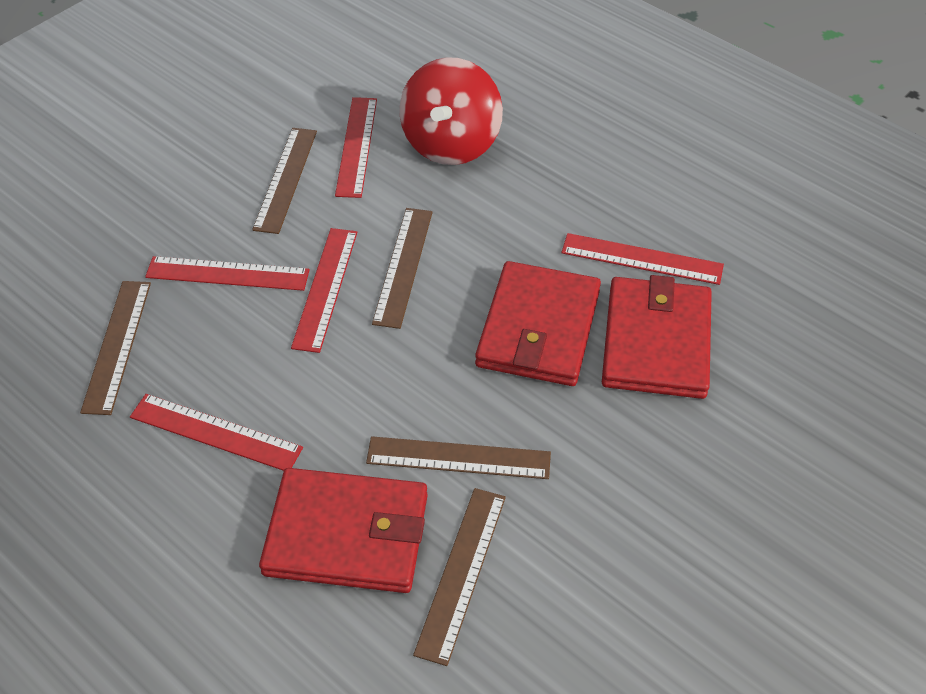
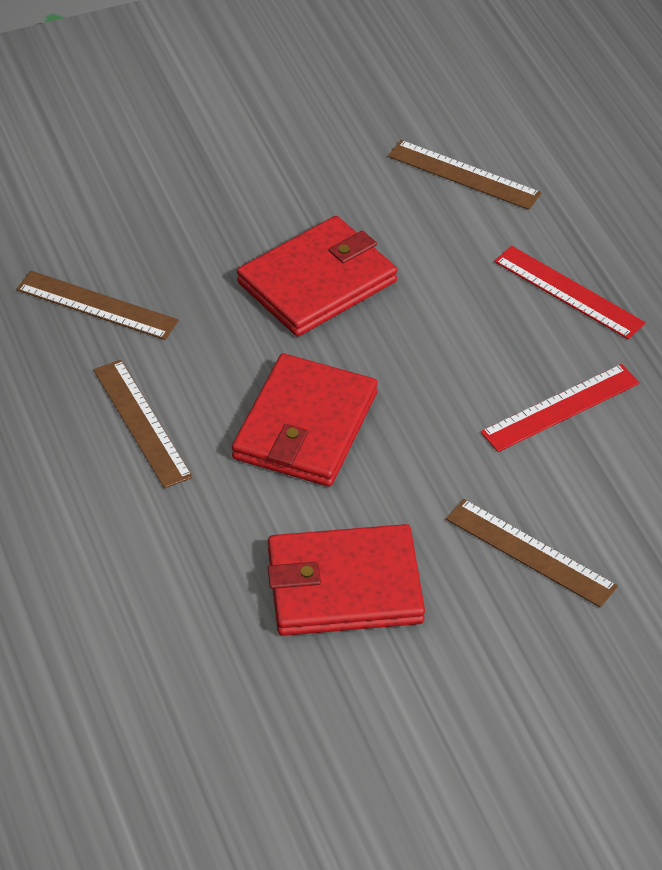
brown ruler: 5 -> 4
red ruler: 5 -> 2
red spinning top: 1 -> 0

